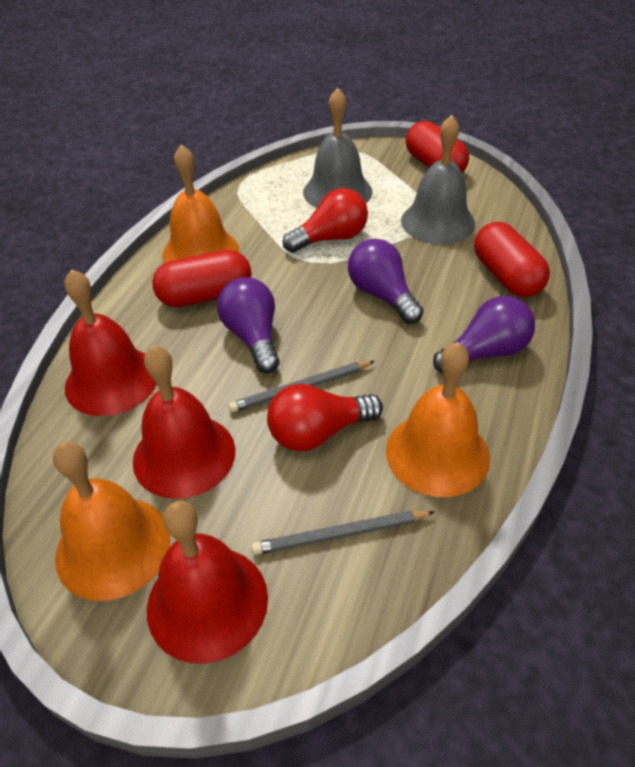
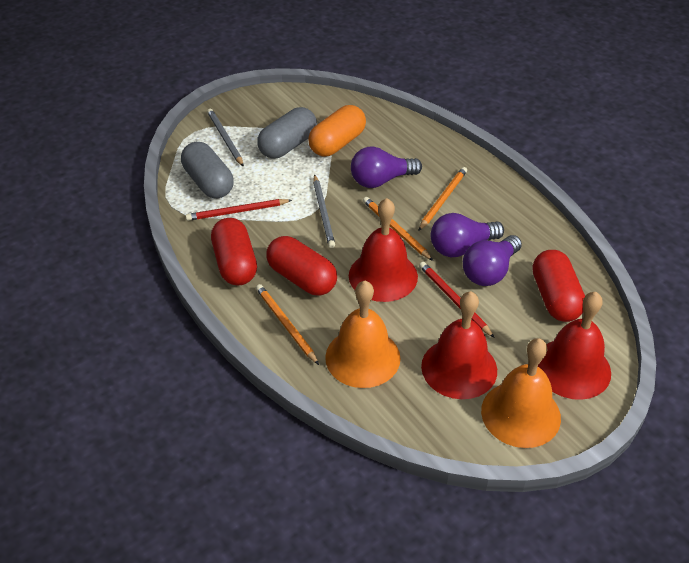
grey bell: 2 -> 0
grey capsule: 0 -> 2
orange bell: 3 -> 2
orange capsule: 0 -> 1
orange pencil: 0 -> 3
red light bulb: 2 -> 0
red pencil: 0 -> 2

